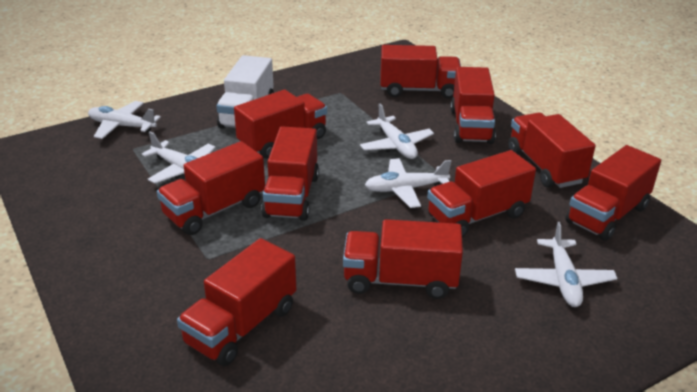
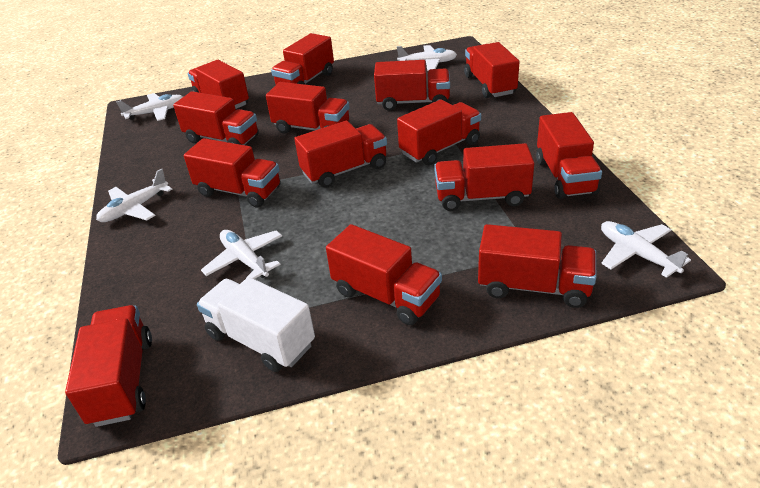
red truck: 10 -> 14

